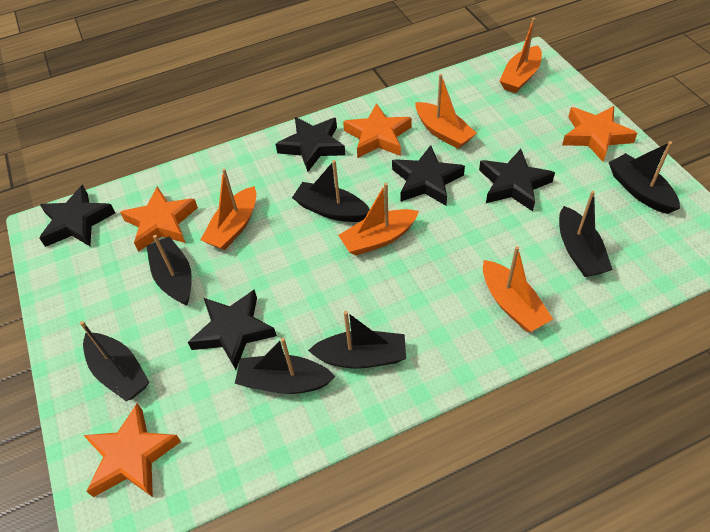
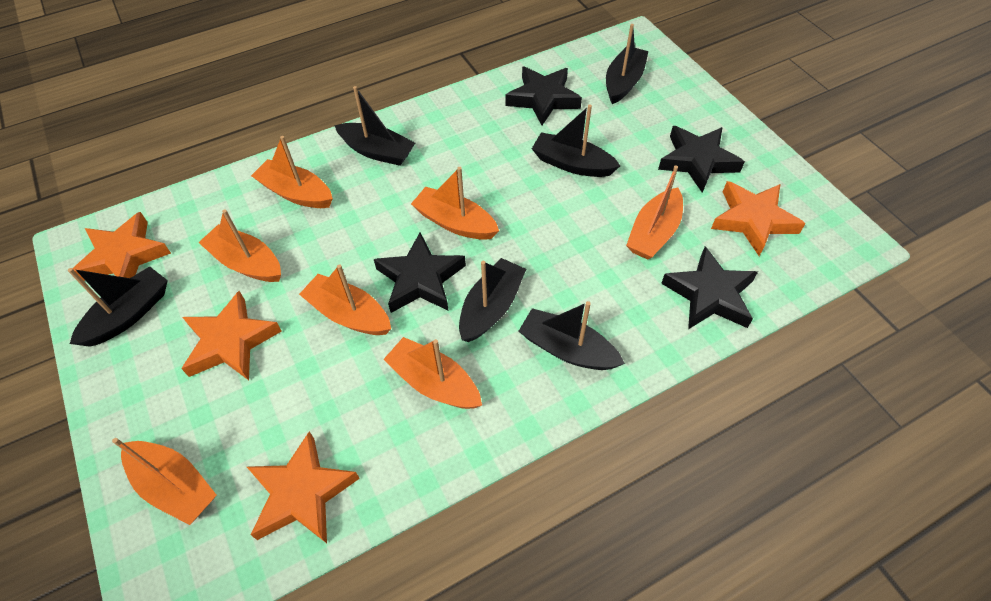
black boat: 7 -> 6
black star: 5 -> 4
orange boat: 5 -> 7

